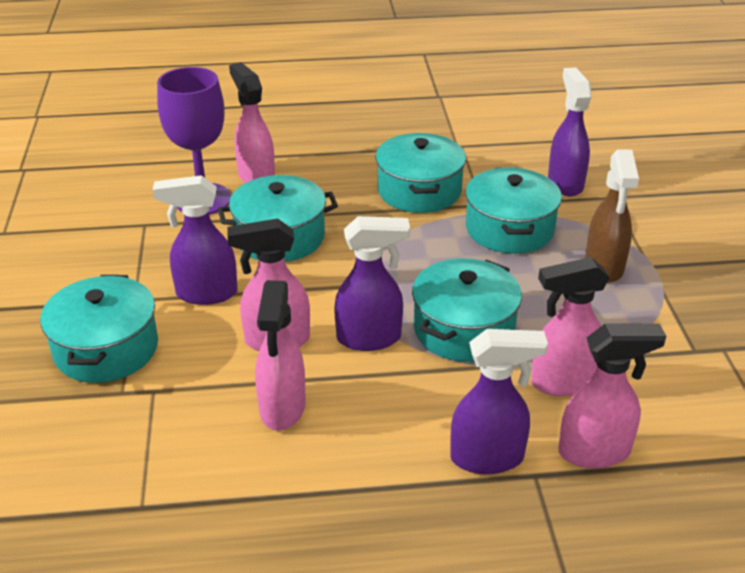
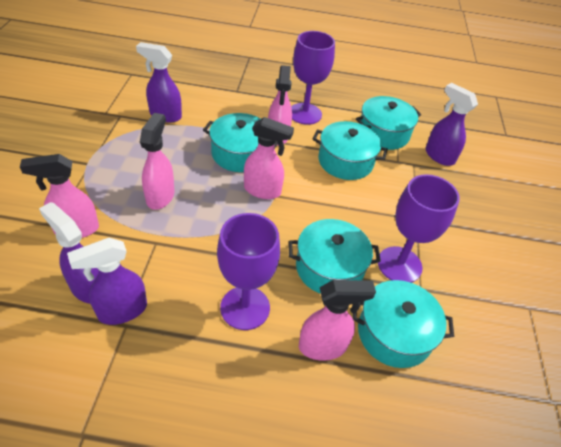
brown spray bottle: 1 -> 0
purple goblet: 1 -> 3

